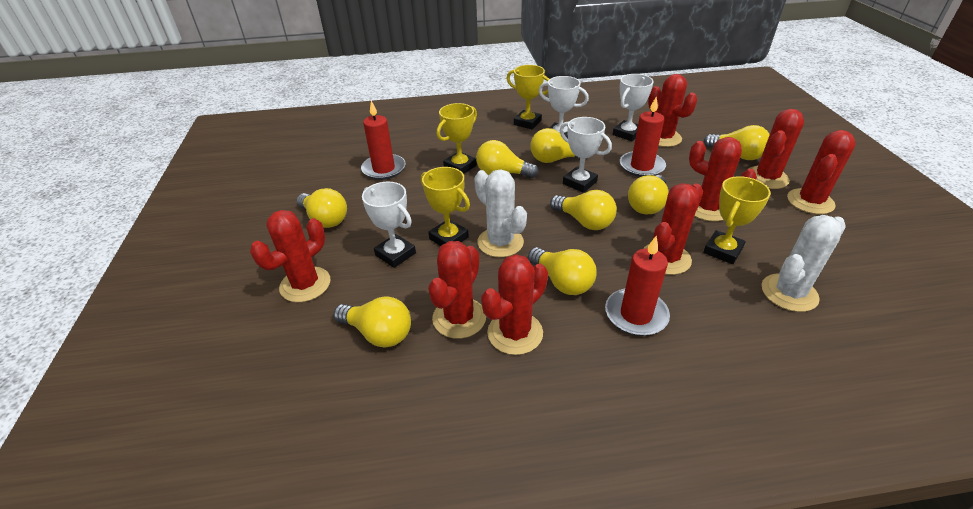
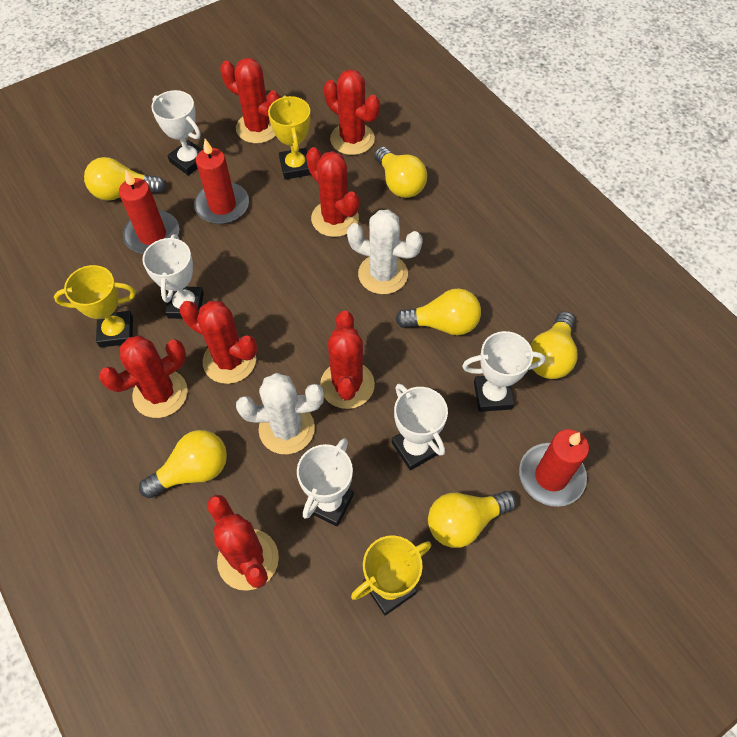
red cactus: 8 -> 7
white trophy: 4 -> 5
yellow light bulb: 8 -> 6
yellow trophy: 4 -> 3

